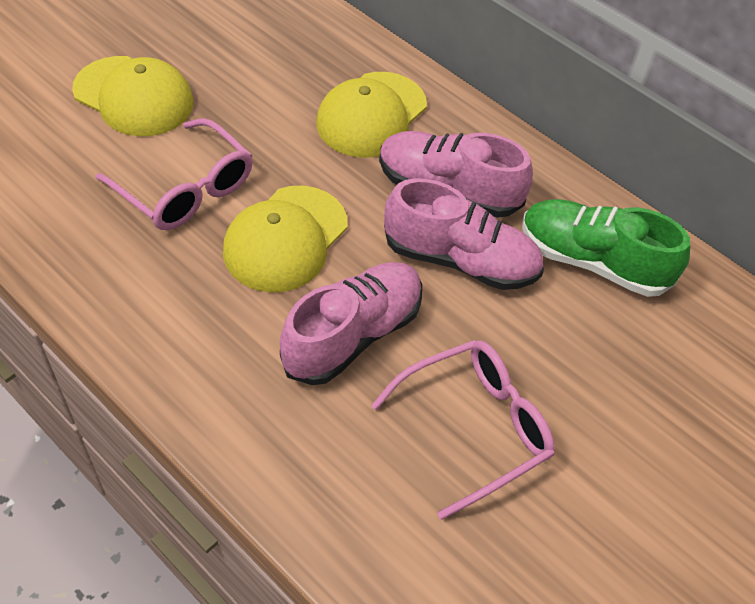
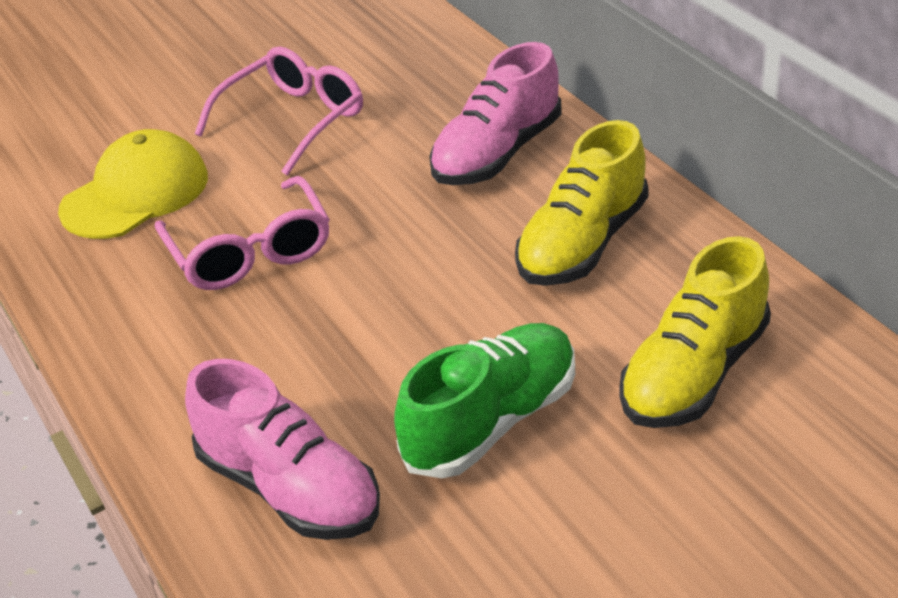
pink shoe: 3 -> 2
yellow cap: 3 -> 1
yellow shoe: 0 -> 2

